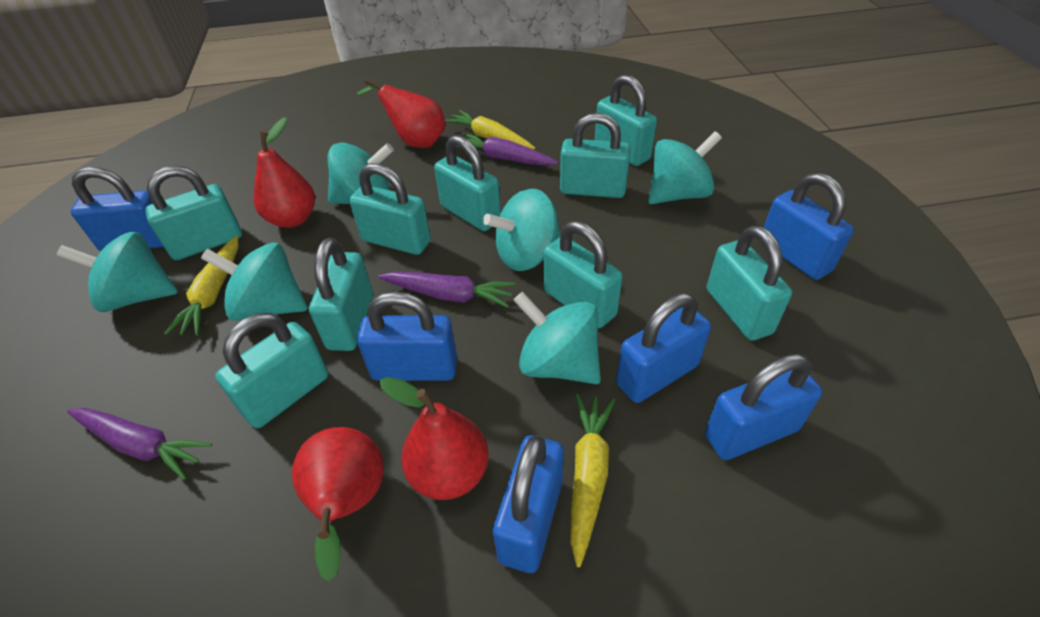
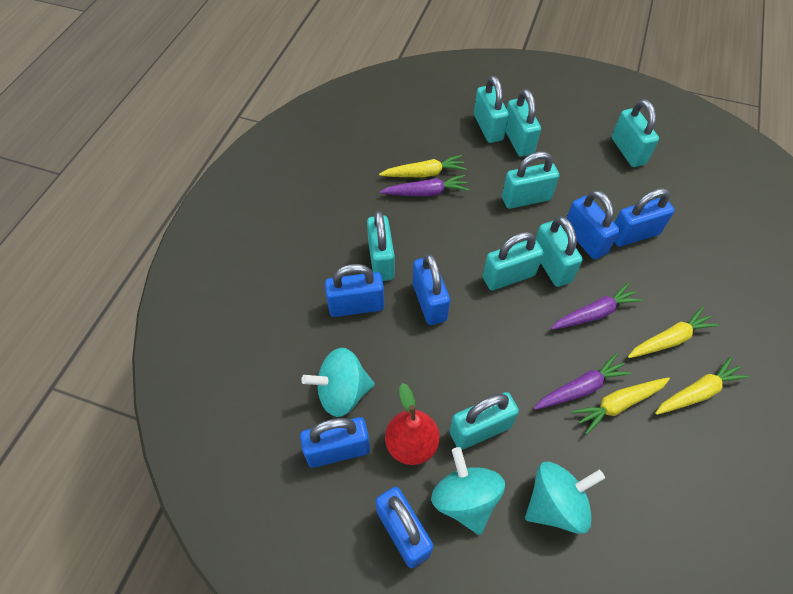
red pear: 4 -> 1
turquoise padlock: 9 -> 8
turquoise spinning top: 6 -> 3
yellow carrot: 3 -> 4

